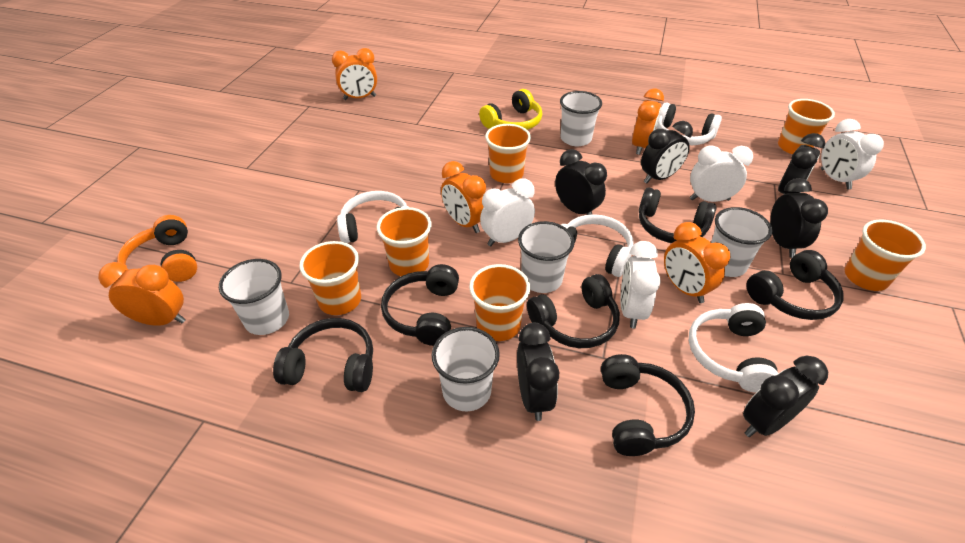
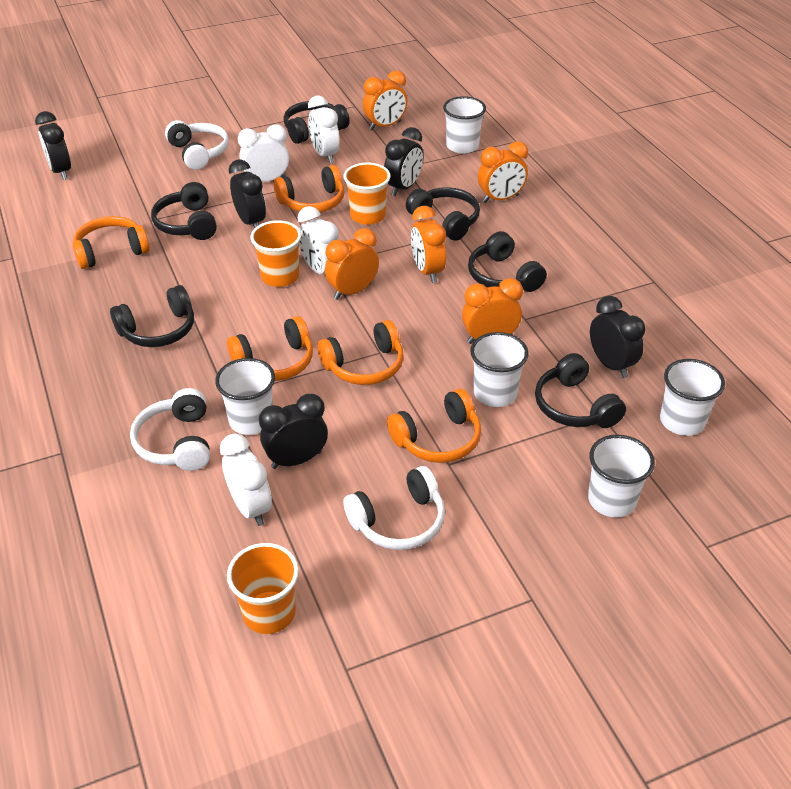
black clock: 6 -> 5
orange cup: 6 -> 3
orange headphones: 1 -> 5
white headphones: 4 -> 3
yellow headphones: 1 -> 0

